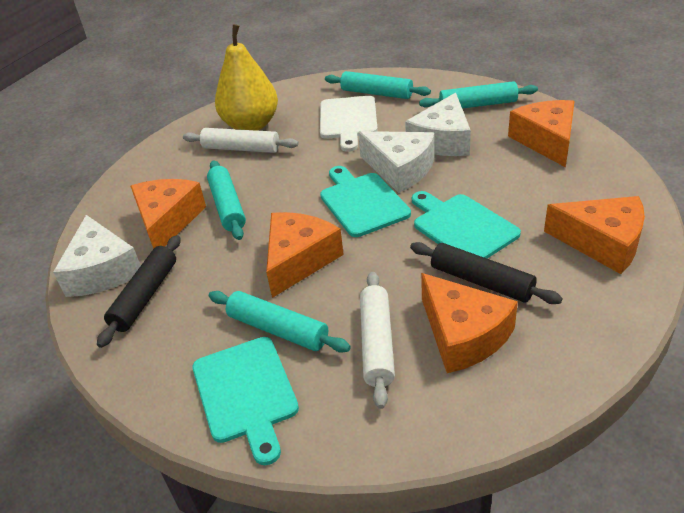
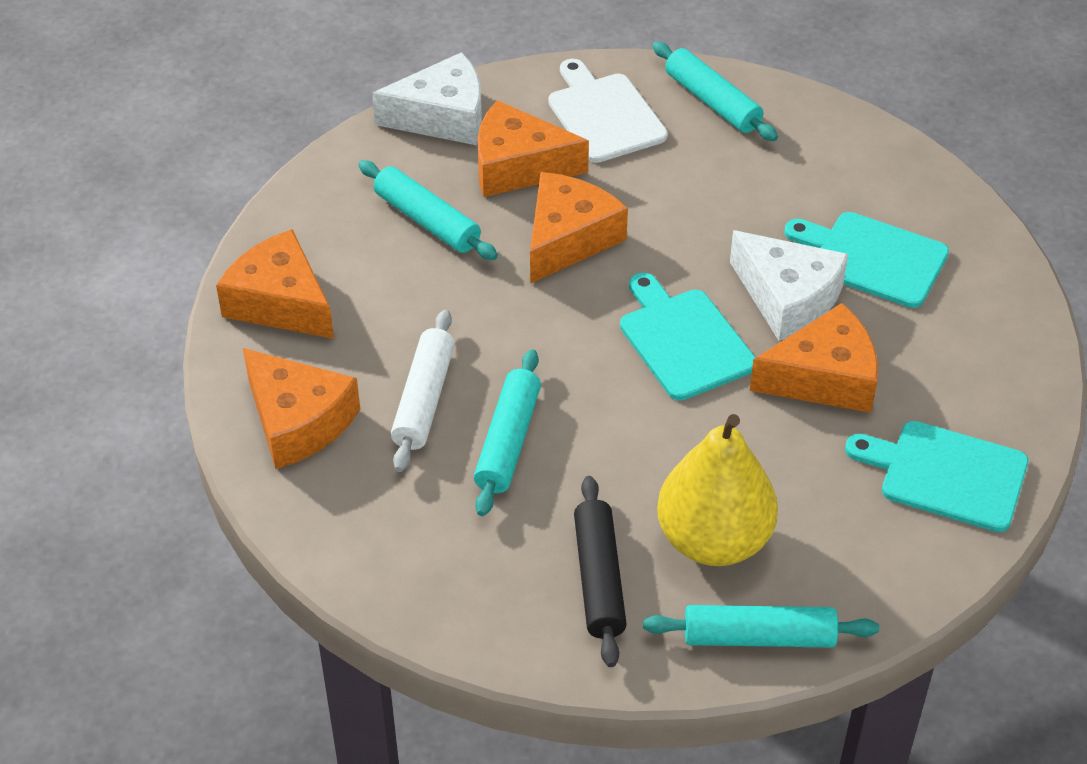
black rolling pin: 2 -> 1
white cheese: 3 -> 2
white rolling pin: 2 -> 1

